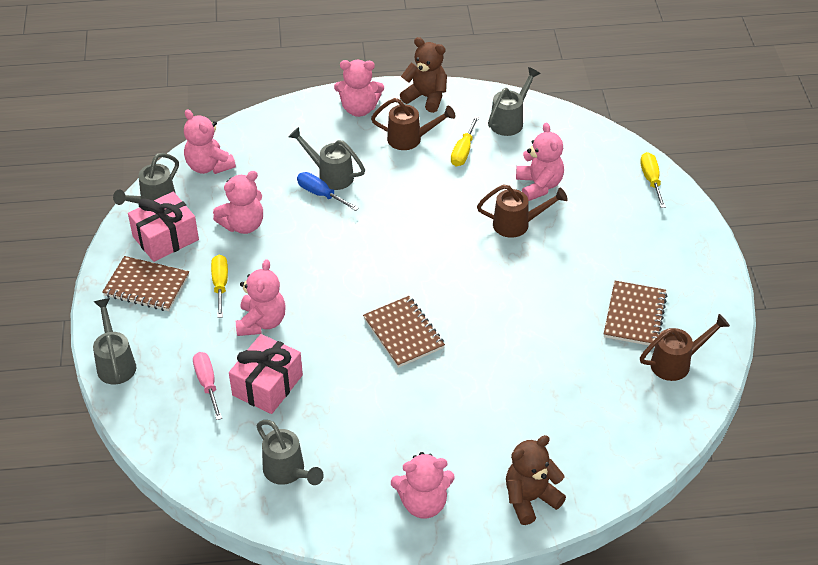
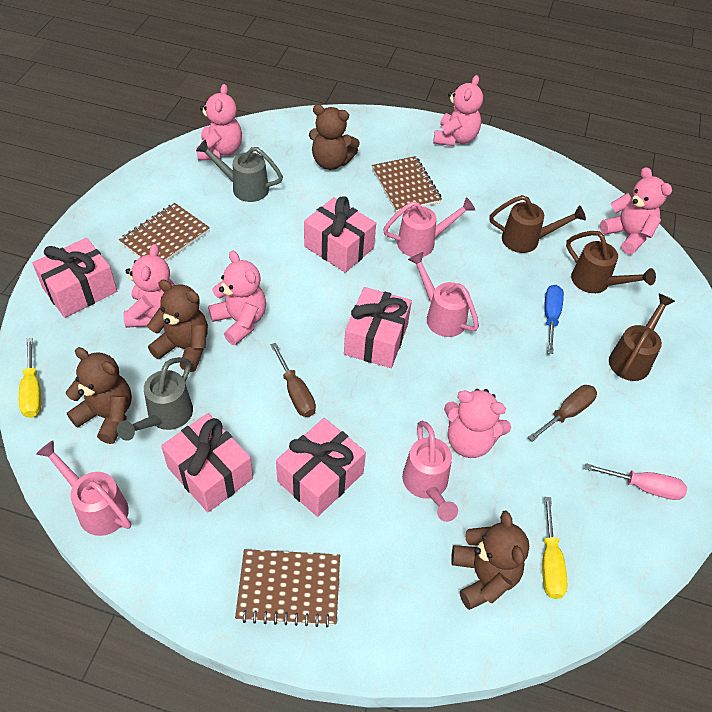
brown screwdriver: 0 -> 2
brown teddy bear: 2 -> 4
grey watering can: 5 -> 2
pink gift: 2 -> 5
pink watering can: 0 -> 4
yellow screwdriver: 3 -> 2

